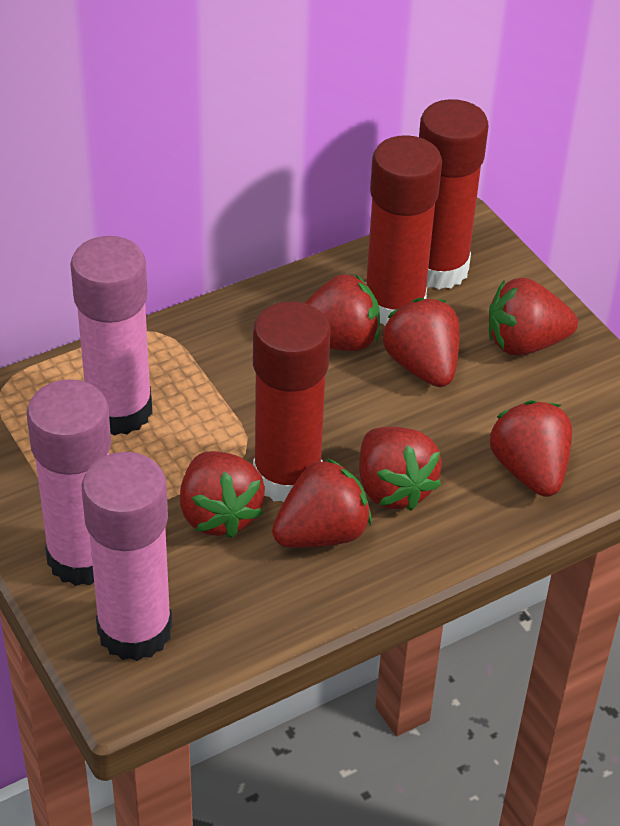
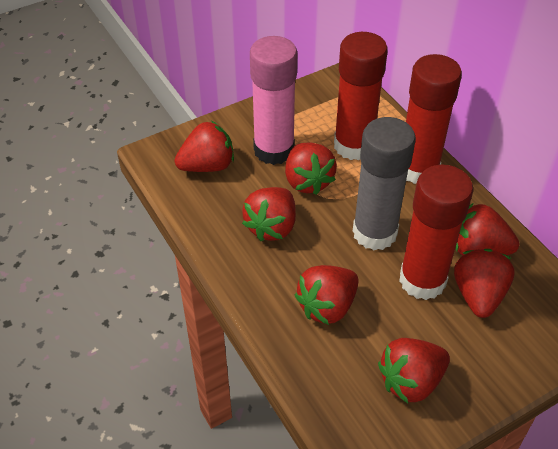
grey glue stick: 0 -> 1
pink glue stick: 3 -> 1

